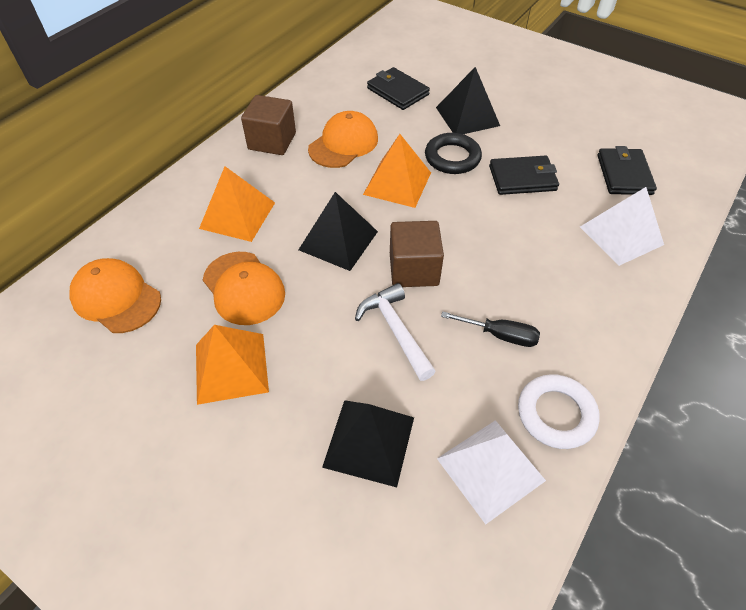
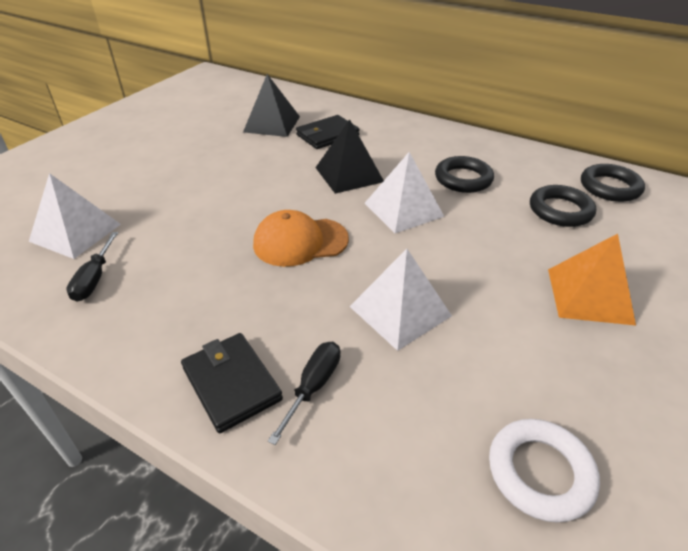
black pyramid: 3 -> 2
black ring: 1 -> 3
black screwdriver: 1 -> 2
black wallet: 3 -> 2
brown cube: 2 -> 0
orange cap: 3 -> 1
orange pyramid: 3 -> 1
white hammer: 1 -> 0
white pyramid: 2 -> 3

